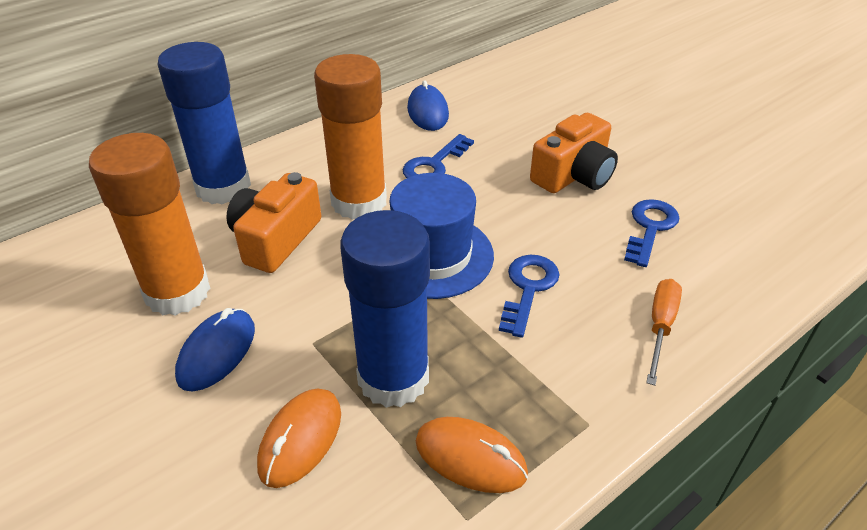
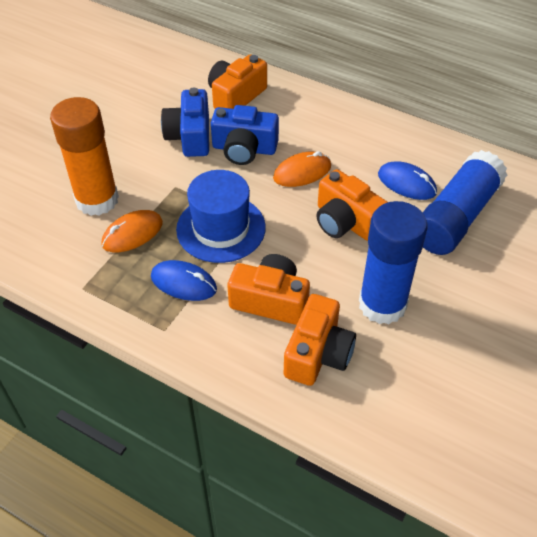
blue camera: 0 -> 2
blue key: 3 -> 0
orange camera: 2 -> 4
orange glue stick: 2 -> 1
orange screwdriver: 1 -> 0

